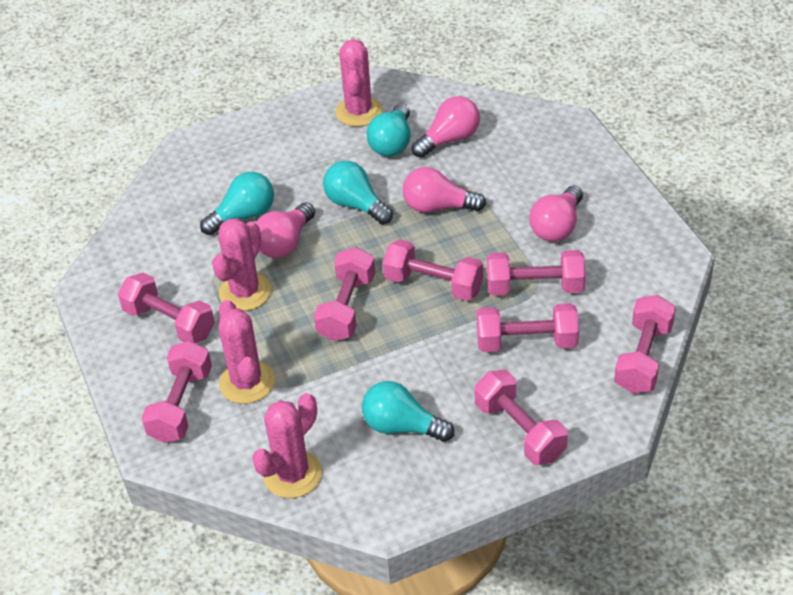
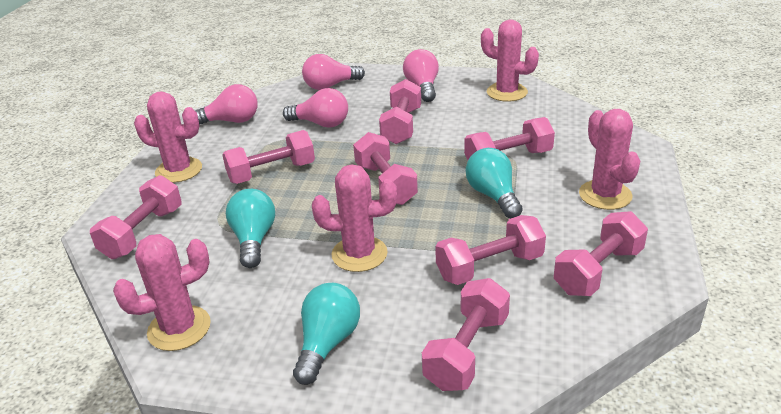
pink cactus: 4 -> 5
turquoise light bulb: 4 -> 3

